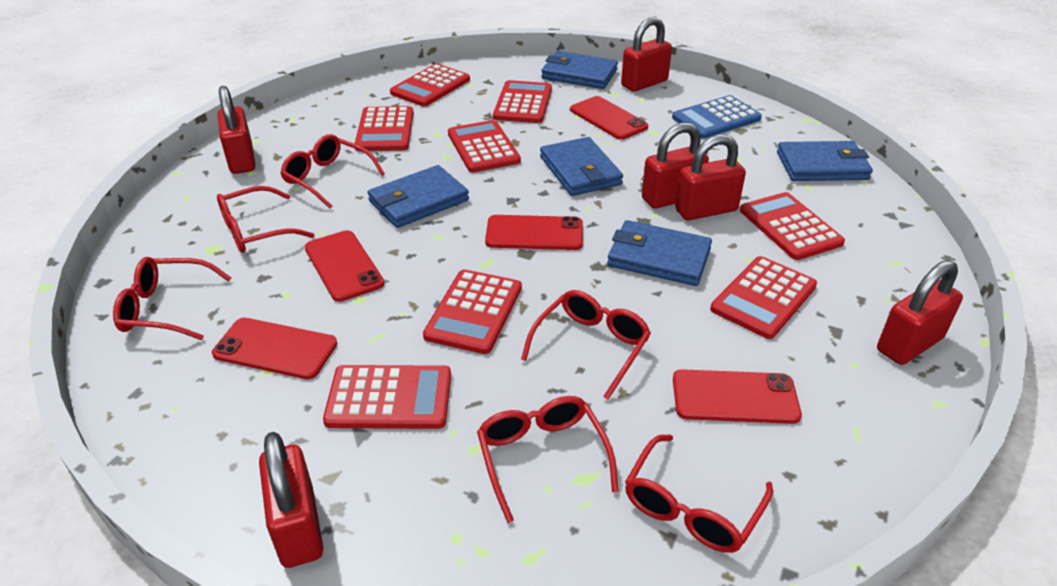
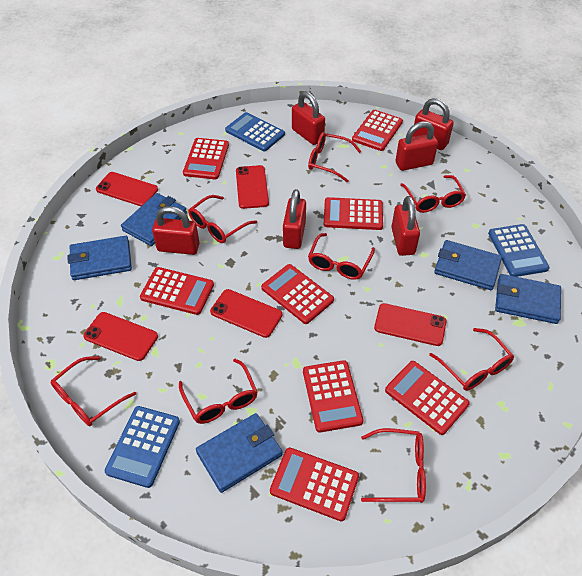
blue calculator: 1 -> 3
red glasses: 6 -> 8

